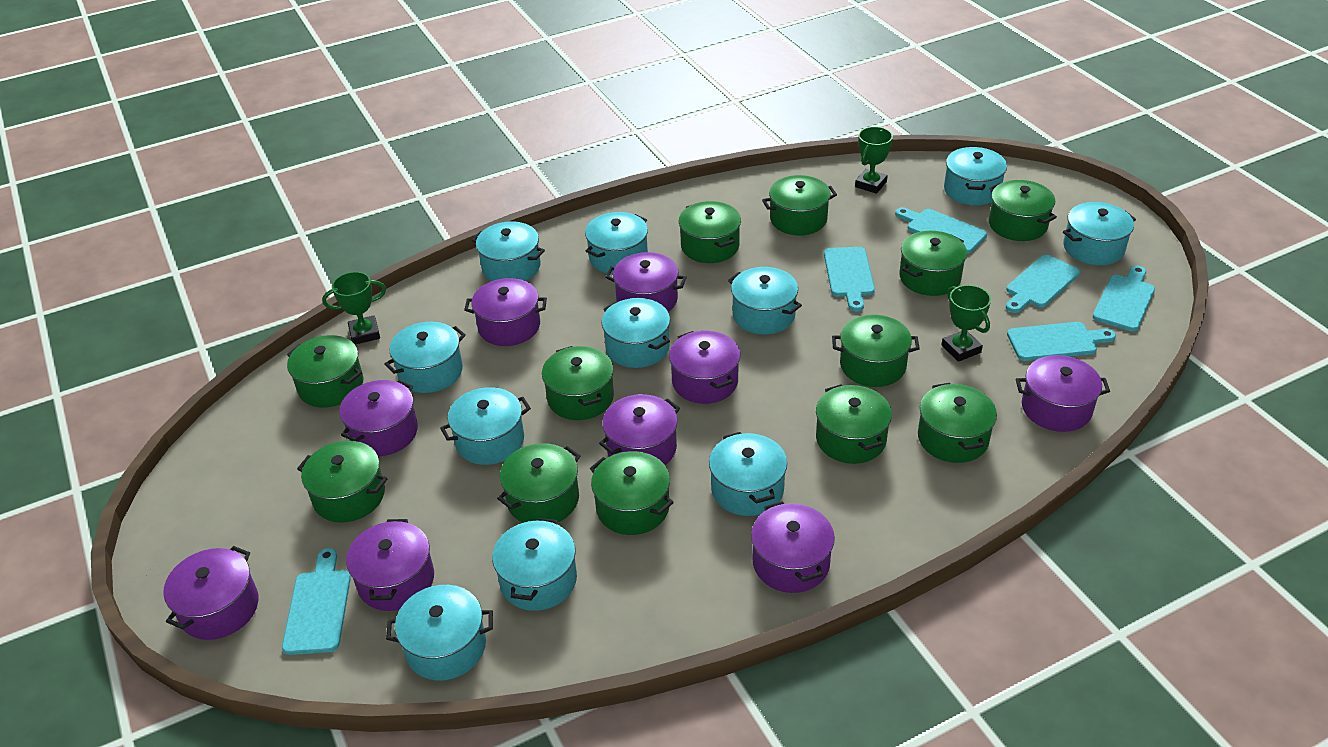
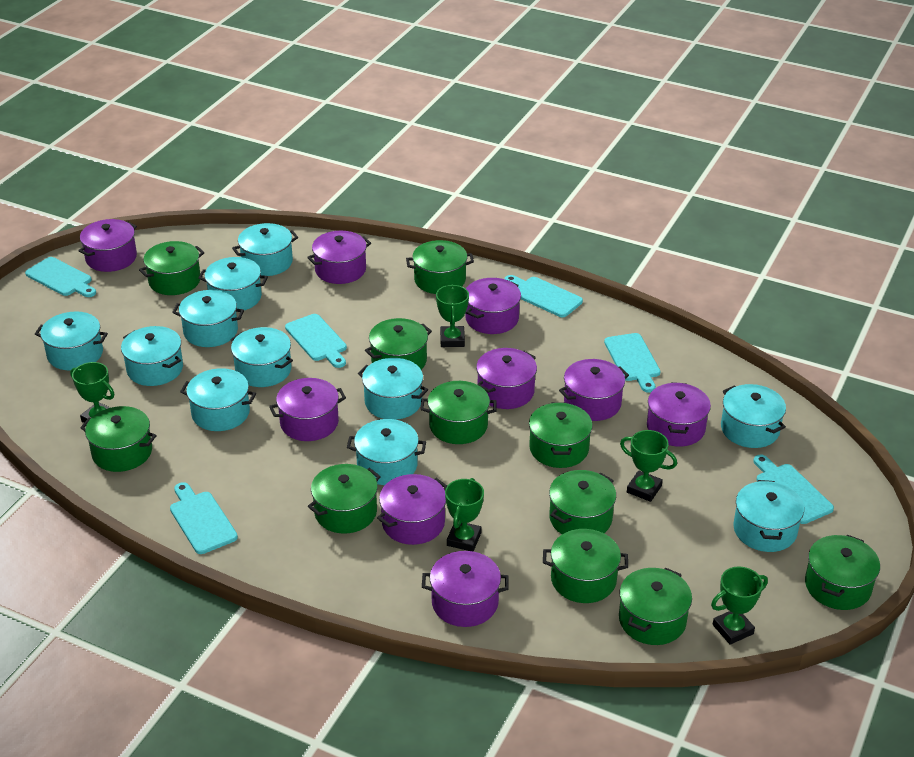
green pot: 12 -> 11
green trophy: 3 -> 5

